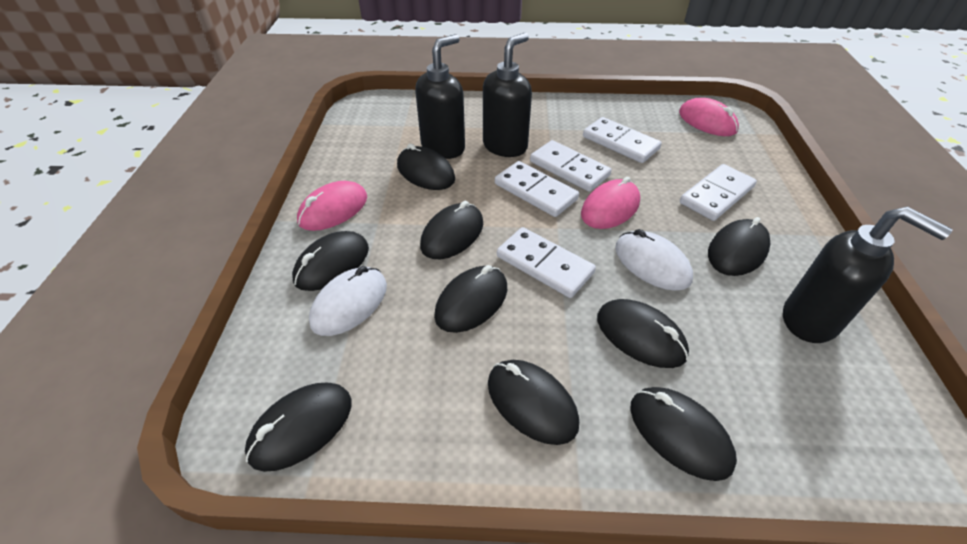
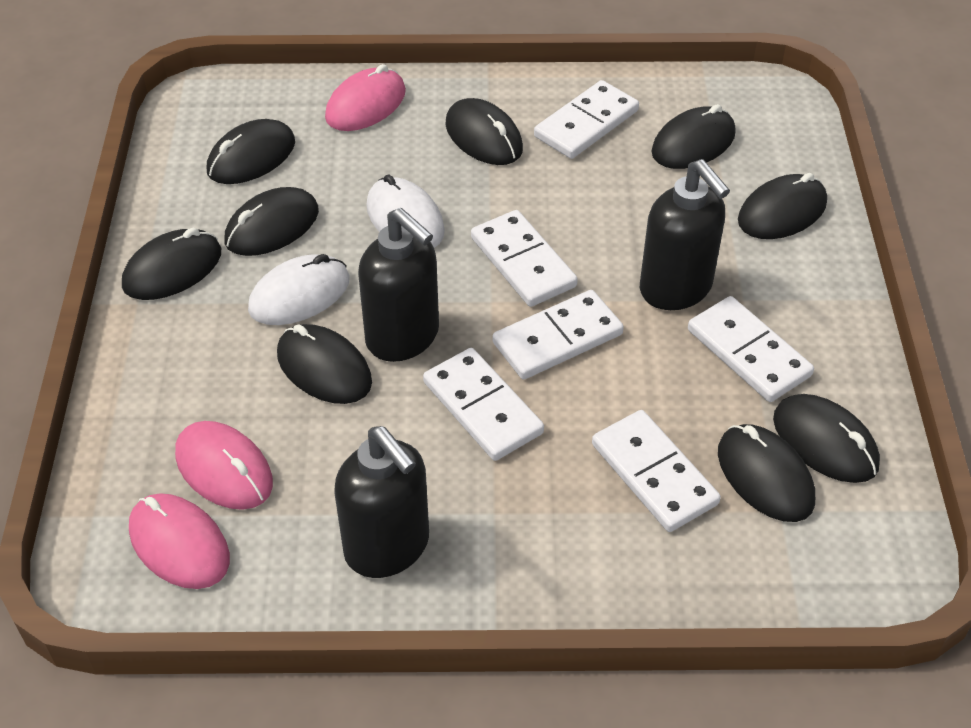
white domino: 5 -> 6

